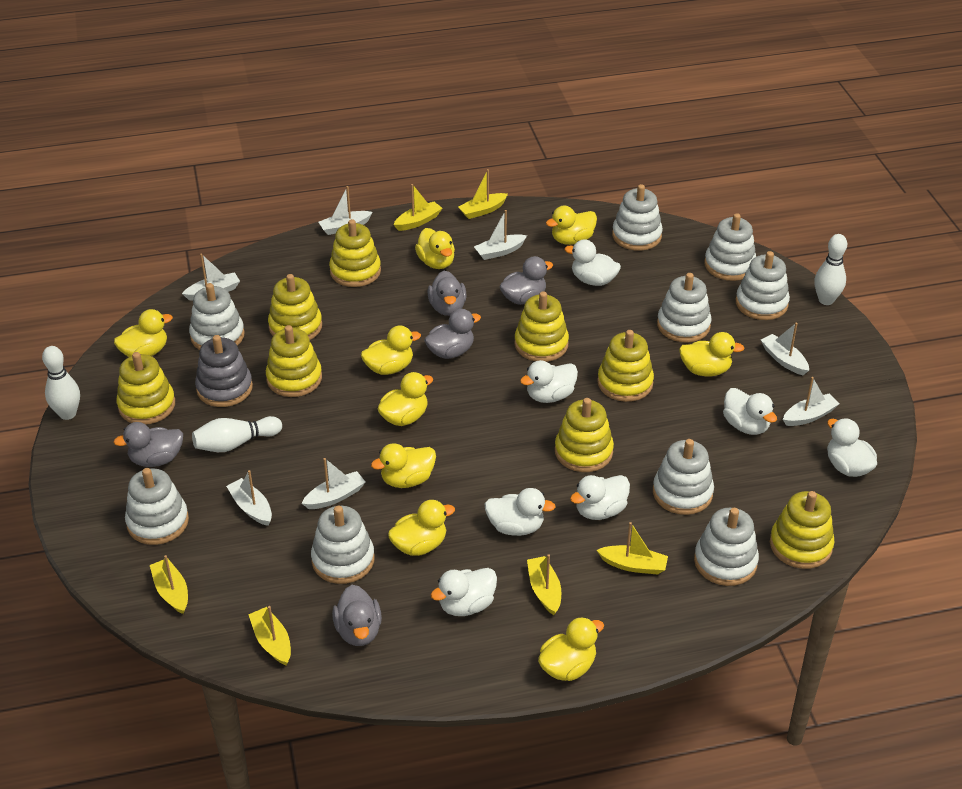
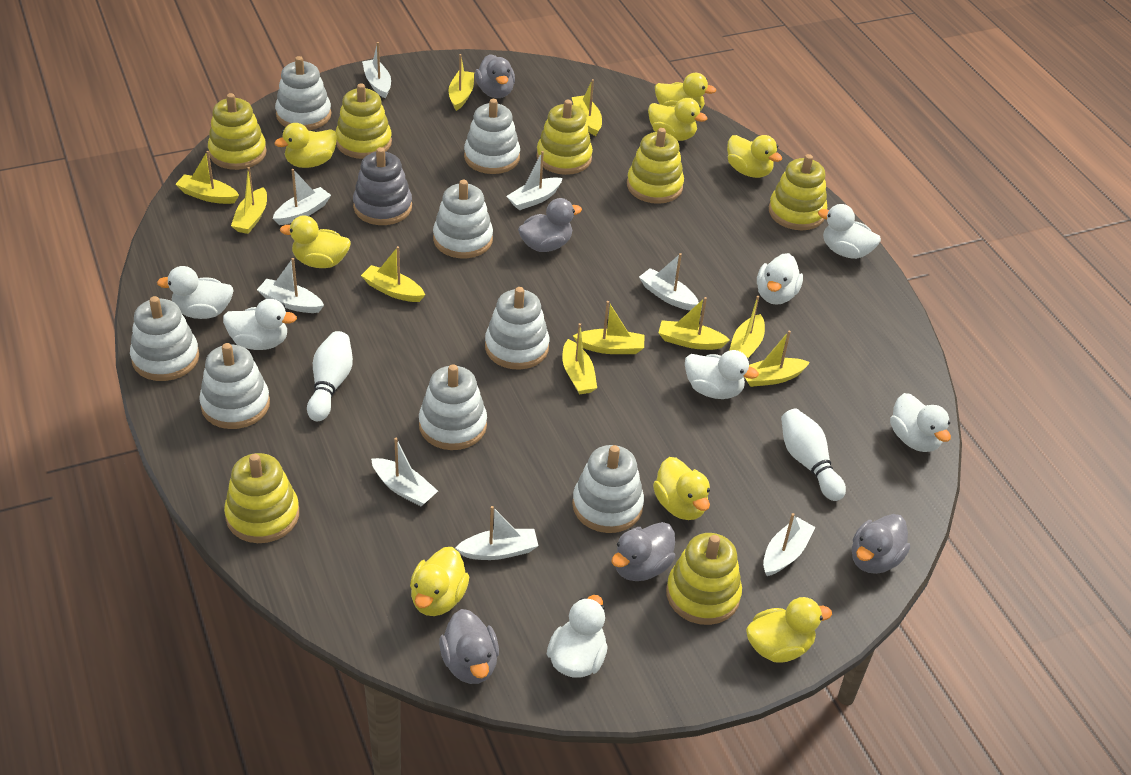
white boat: 7 -> 8
white bowling pin: 3 -> 2
white stacking toy: 9 -> 8
yellow boat: 6 -> 10
yellow duck: 9 -> 8
yellow stacking toy: 8 -> 7

